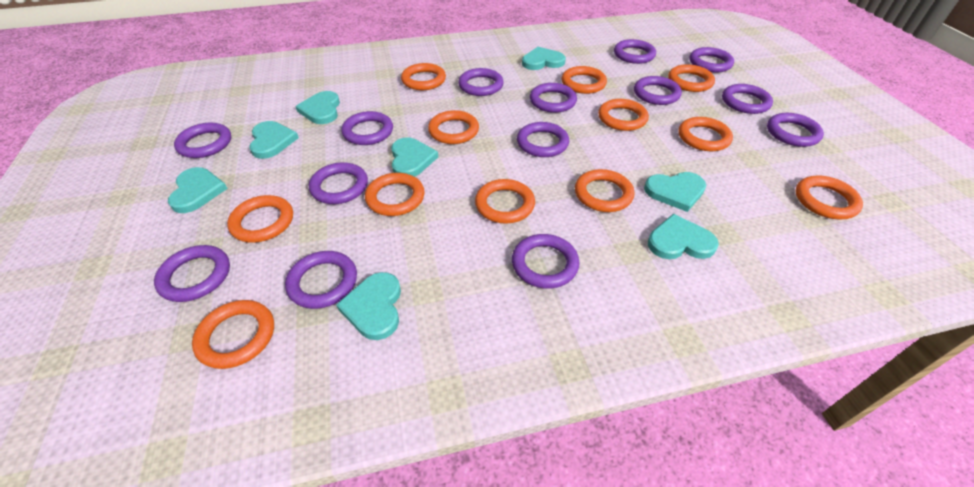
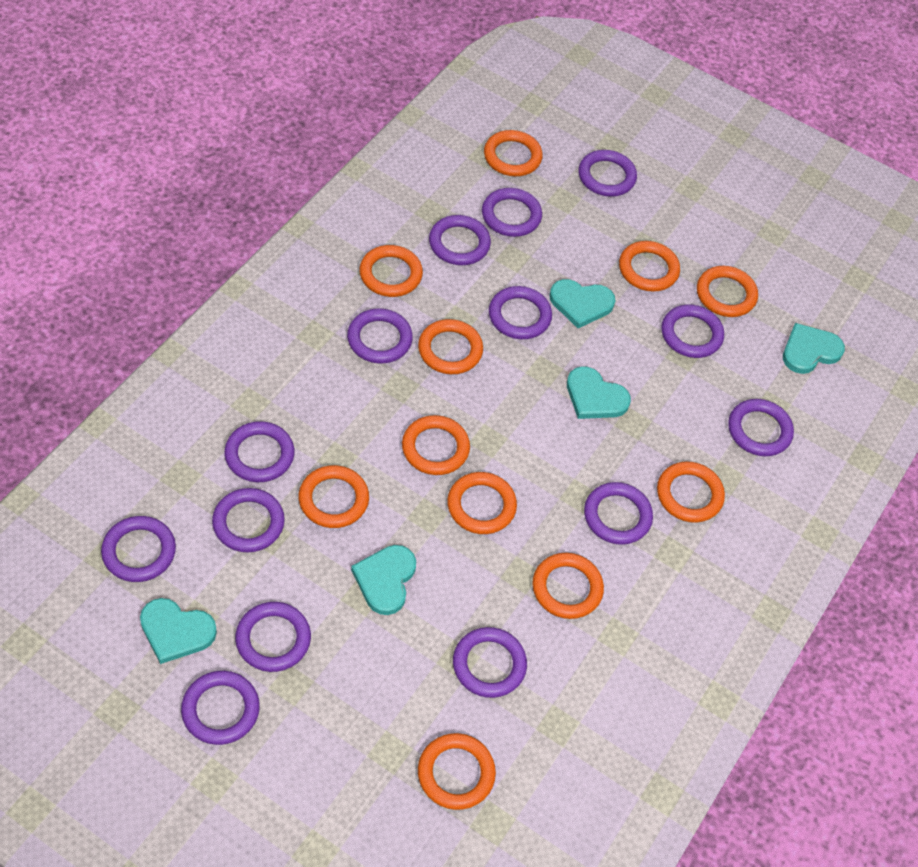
orange ring: 12 -> 11
turquoise heart: 8 -> 5

